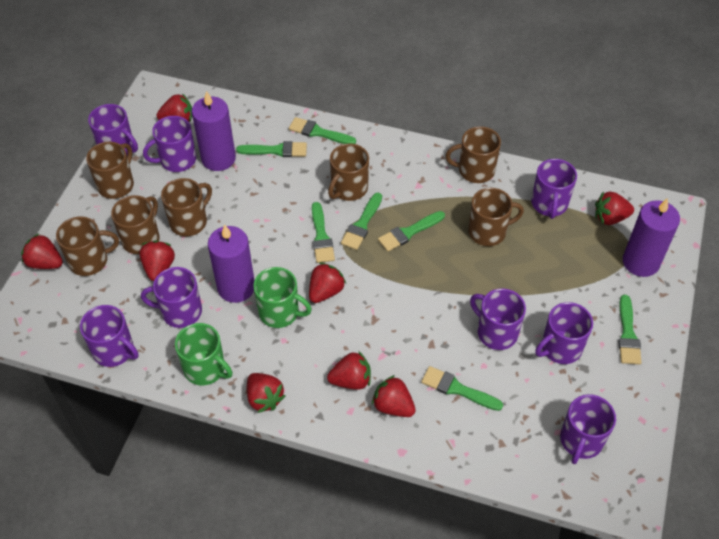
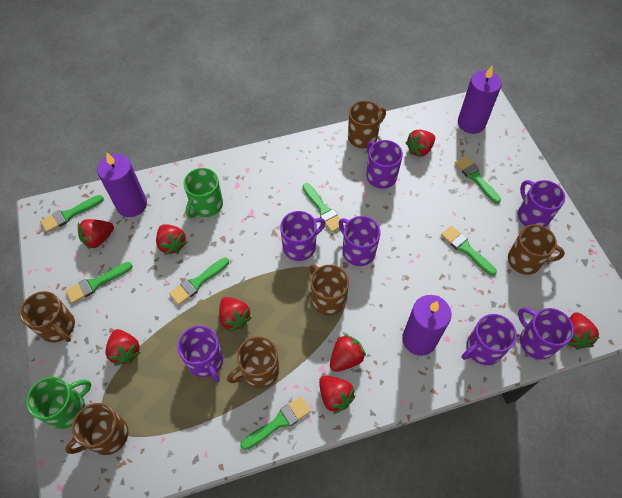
brown mug: 7 -> 6
purple mug: 8 -> 7

